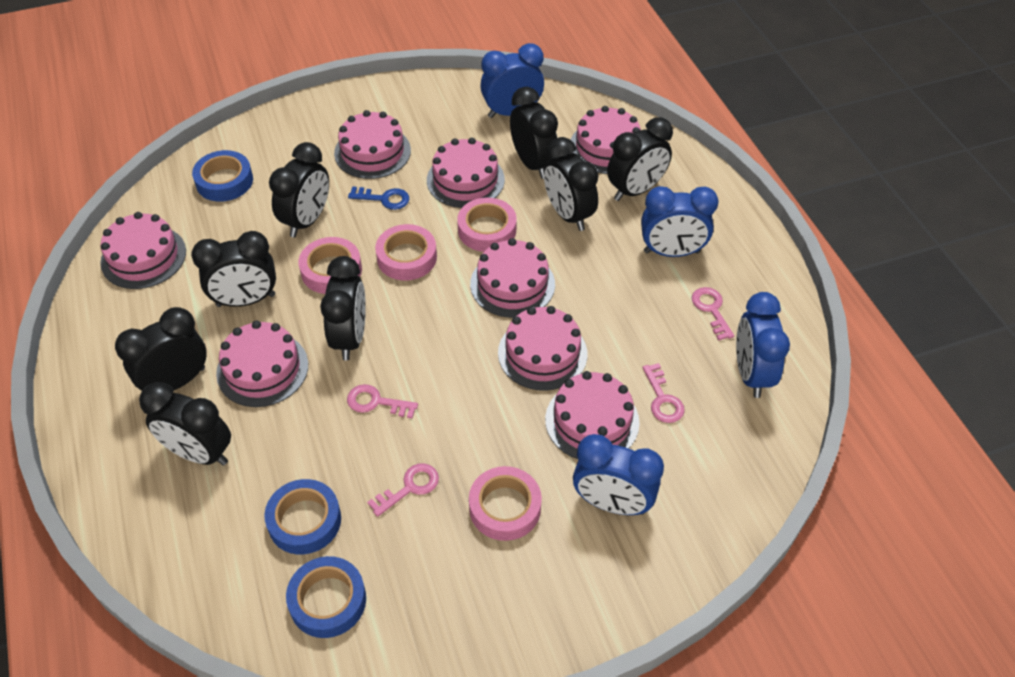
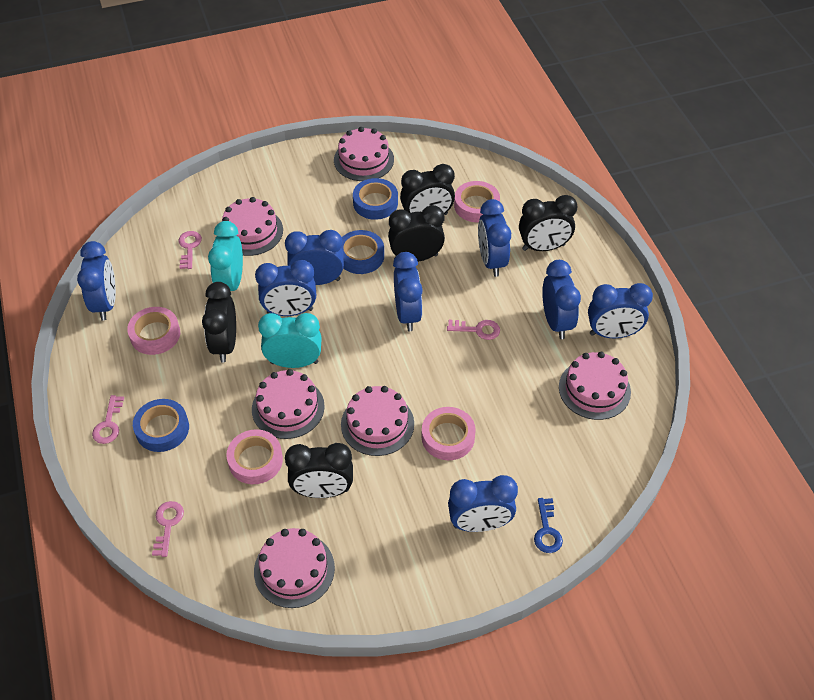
black clock: 8 -> 5
blue clock: 4 -> 8
pink cake: 8 -> 6
turquoise clock: 0 -> 2

